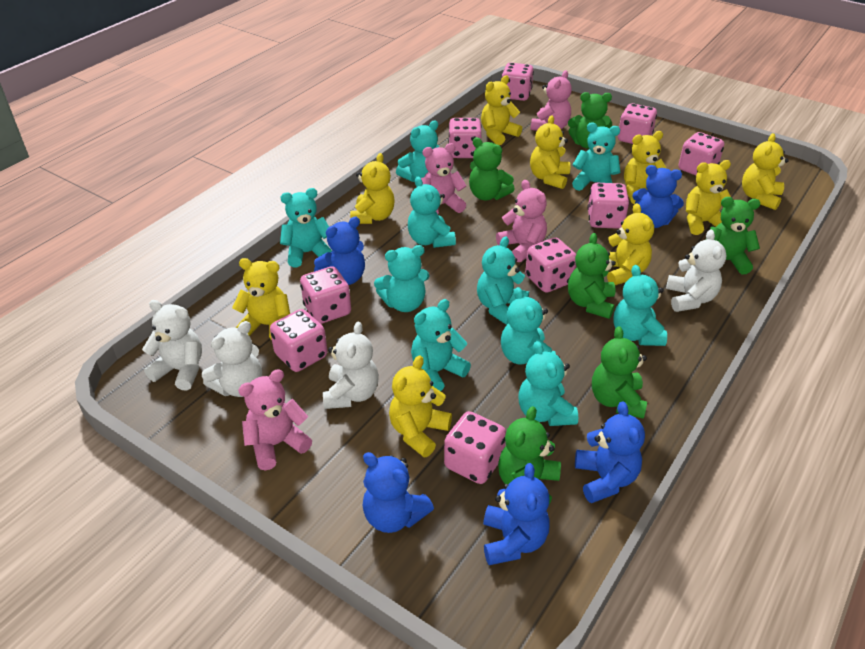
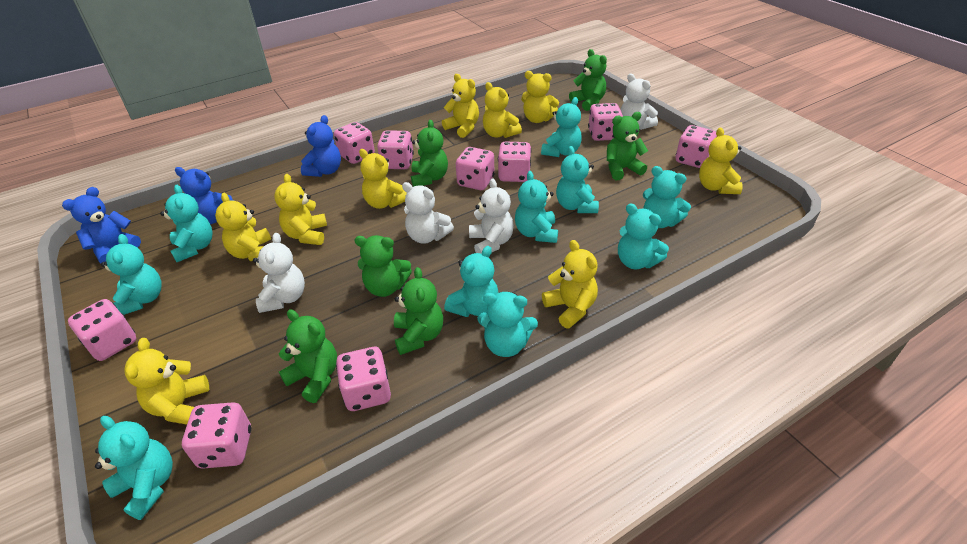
blue teddy bear: 5 -> 3
pink teddy bear: 4 -> 0

